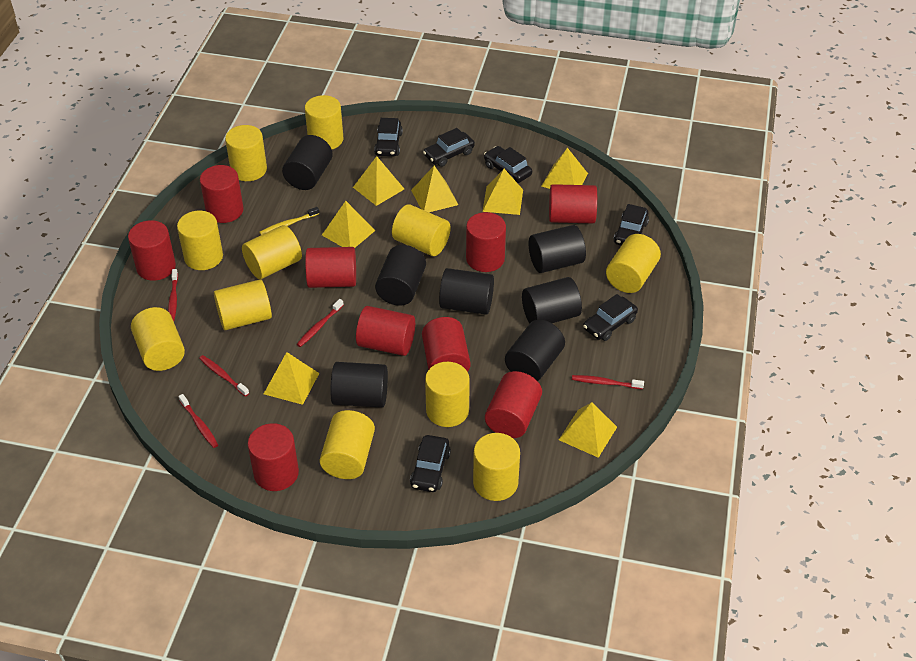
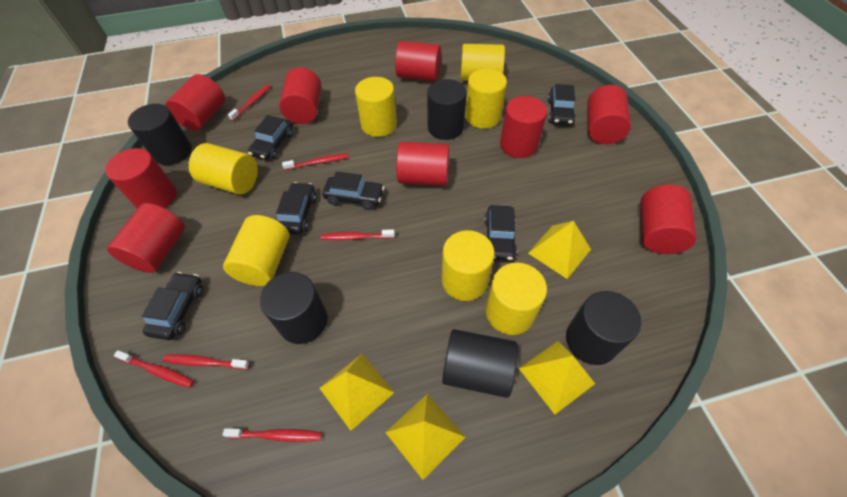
black cylinder: 7 -> 5
red toothbrush: 5 -> 6
yellow cylinder: 11 -> 7
yellow pyramid: 7 -> 4
yellow toothbrush: 1 -> 0

